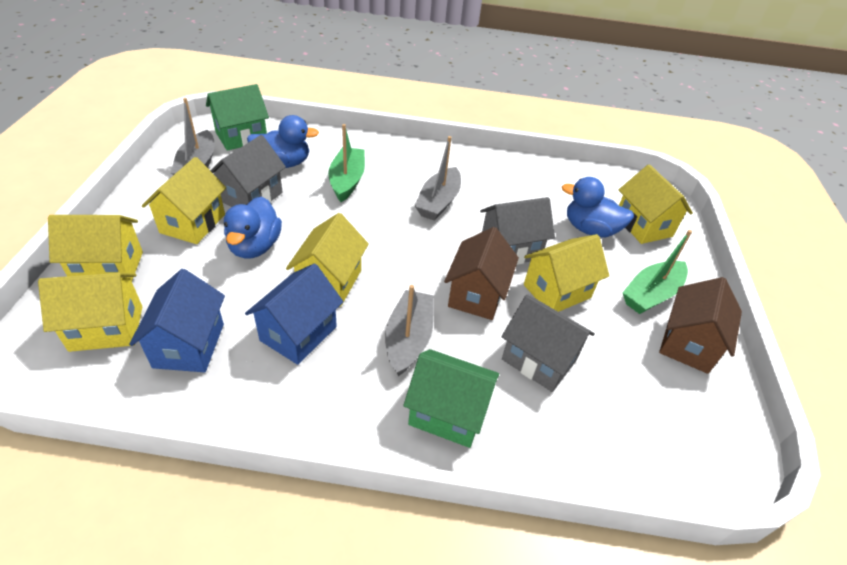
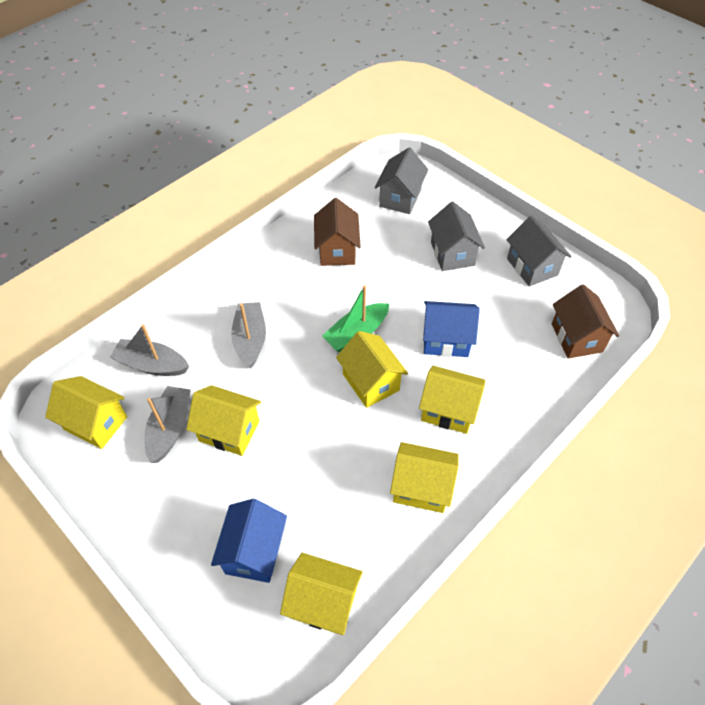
blue duck: 3 -> 0
green boat: 2 -> 1
green house: 2 -> 0

